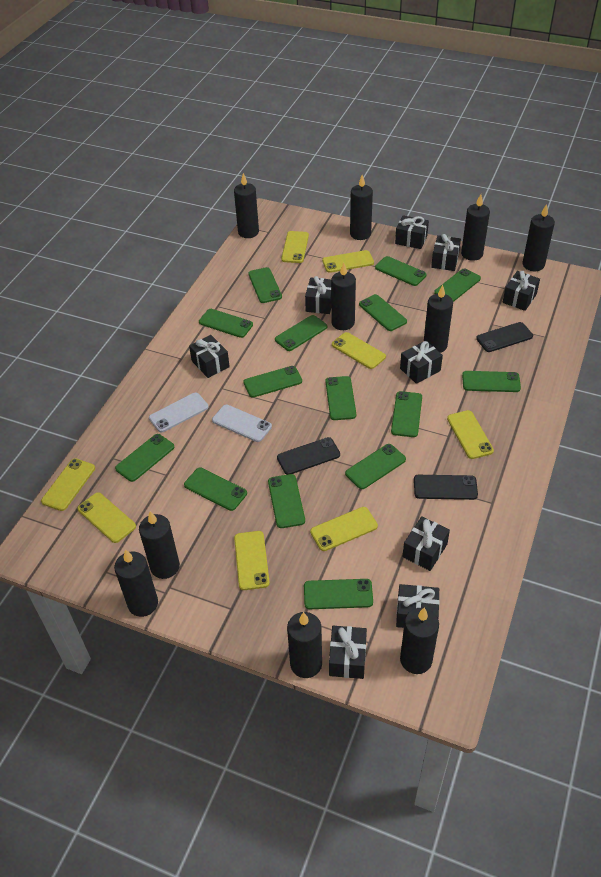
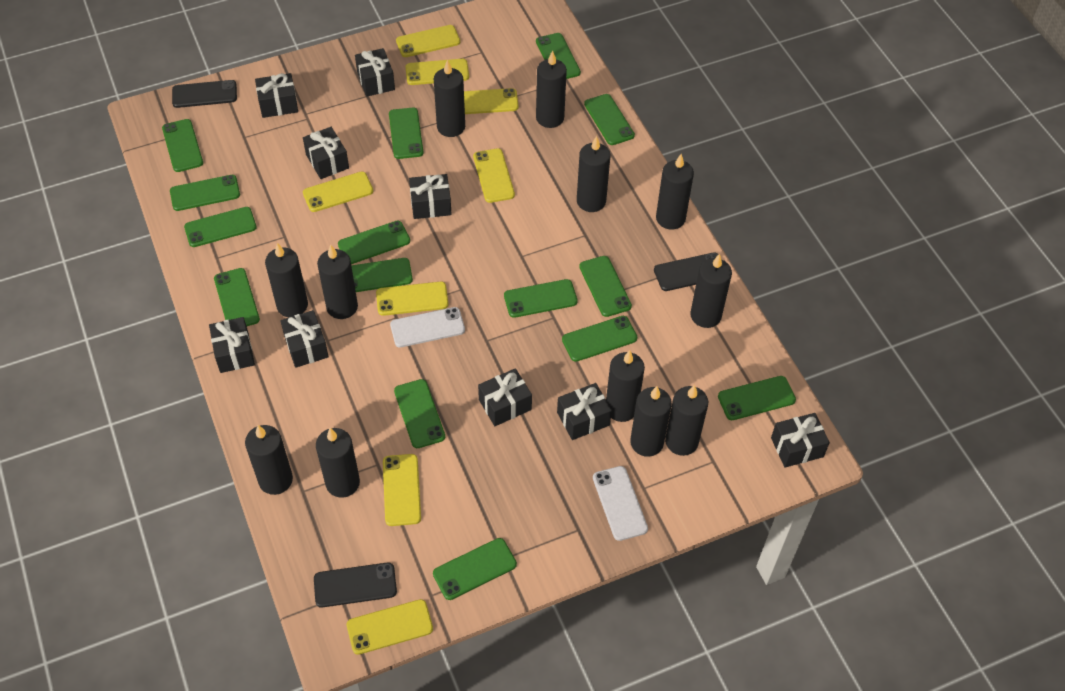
black candle: 10 -> 12

